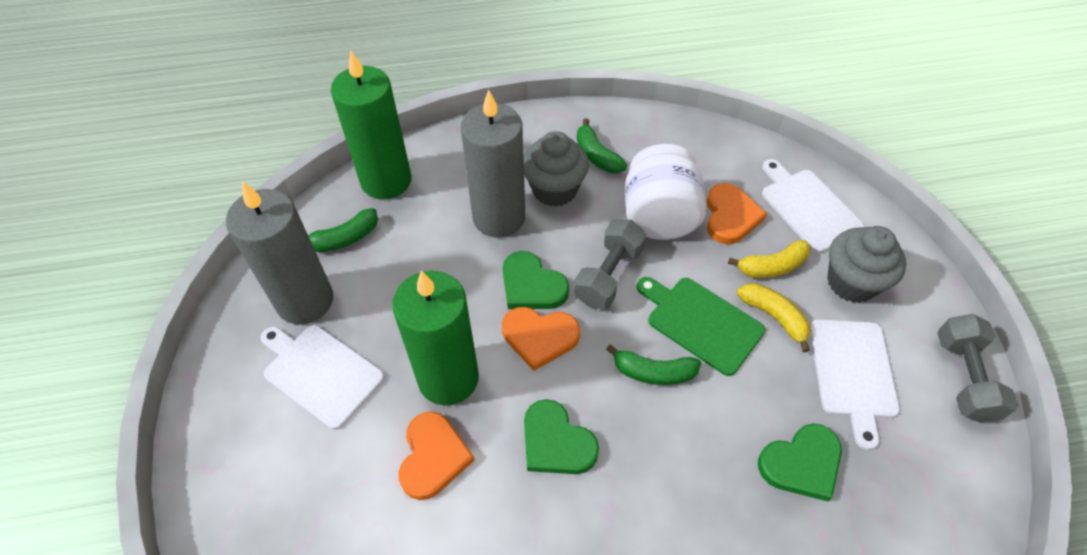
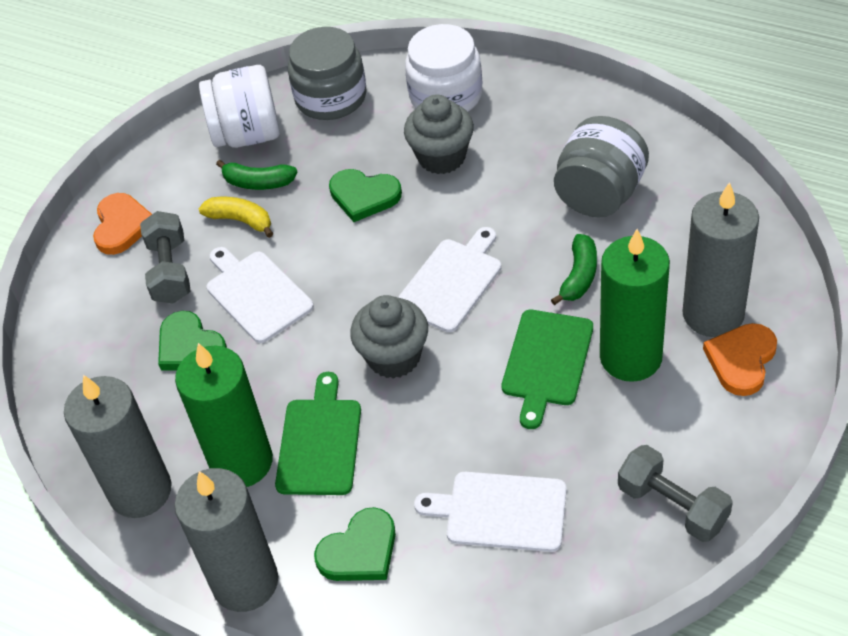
green banana: 3 -> 2
green cutting board: 1 -> 2
grey candle: 2 -> 3
grey jar: 0 -> 2
orange heart: 3 -> 2
white jar: 1 -> 2
yellow banana: 2 -> 1

